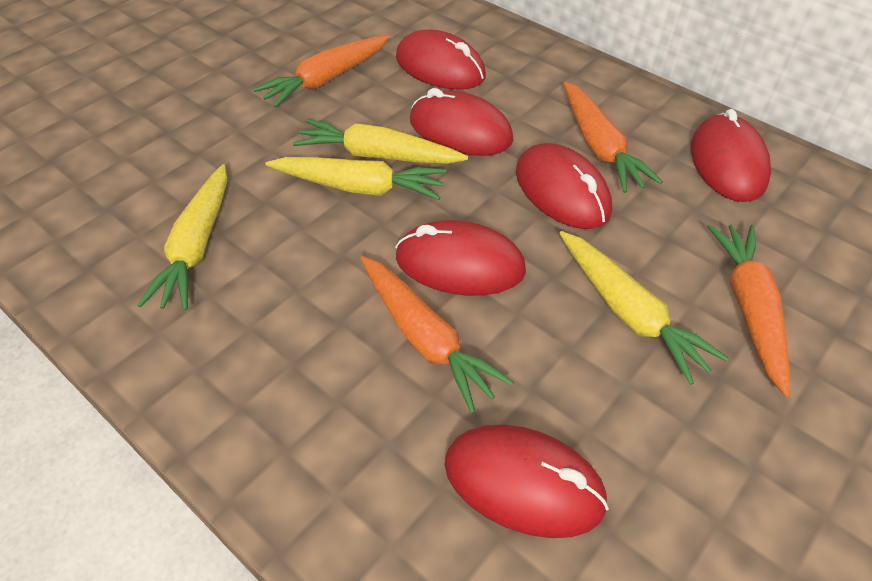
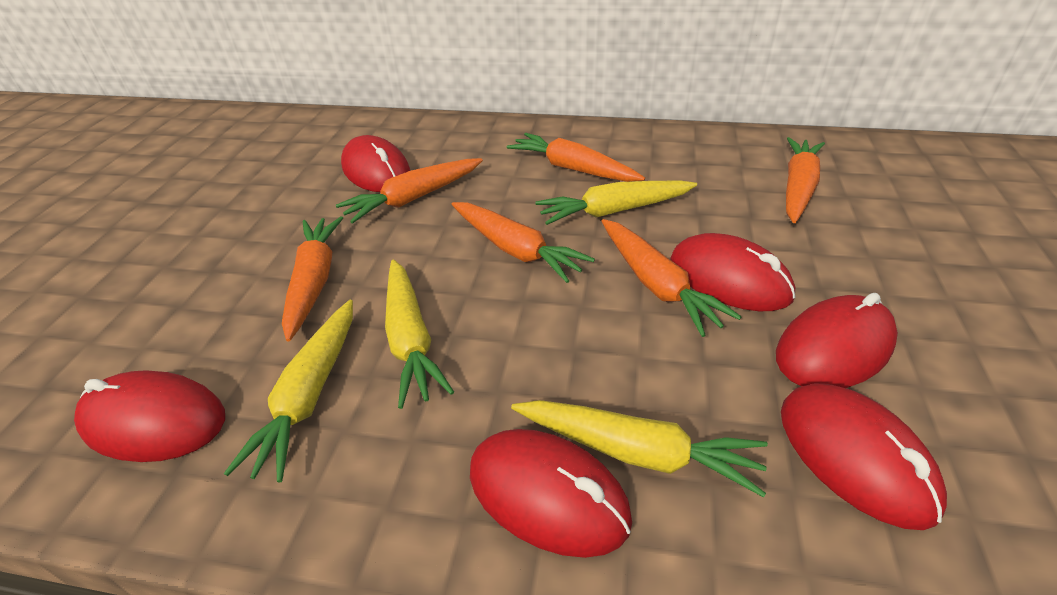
orange carrot: 4 -> 6

